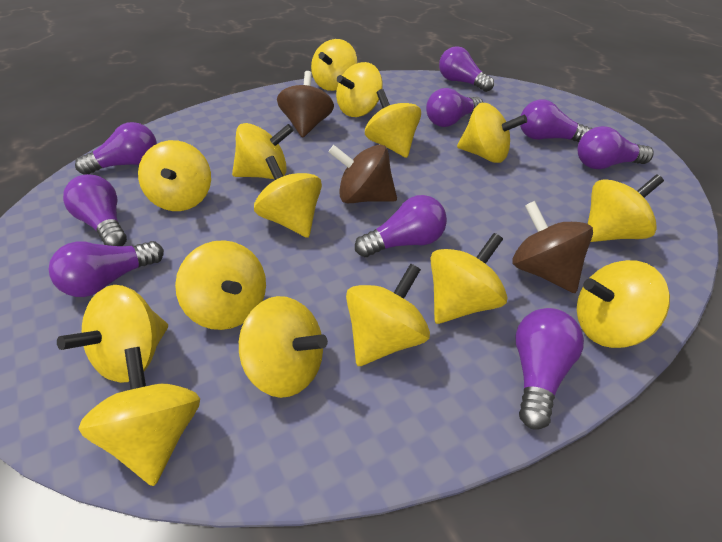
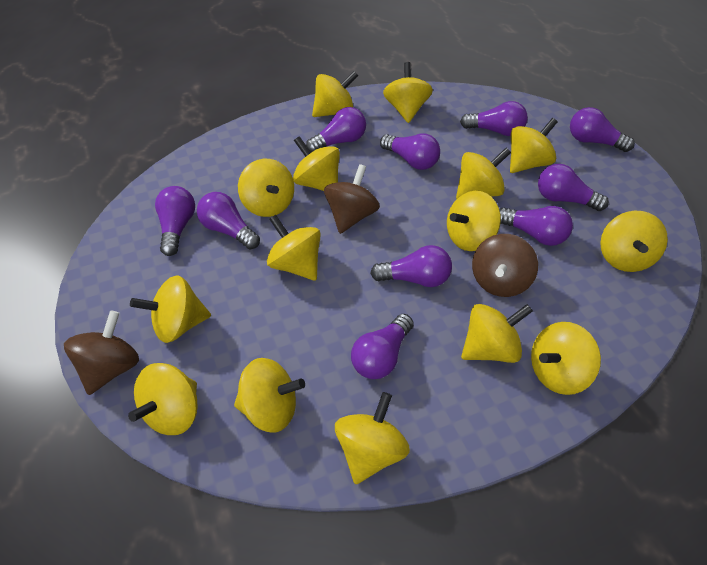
purple light bulb: 9 -> 10

